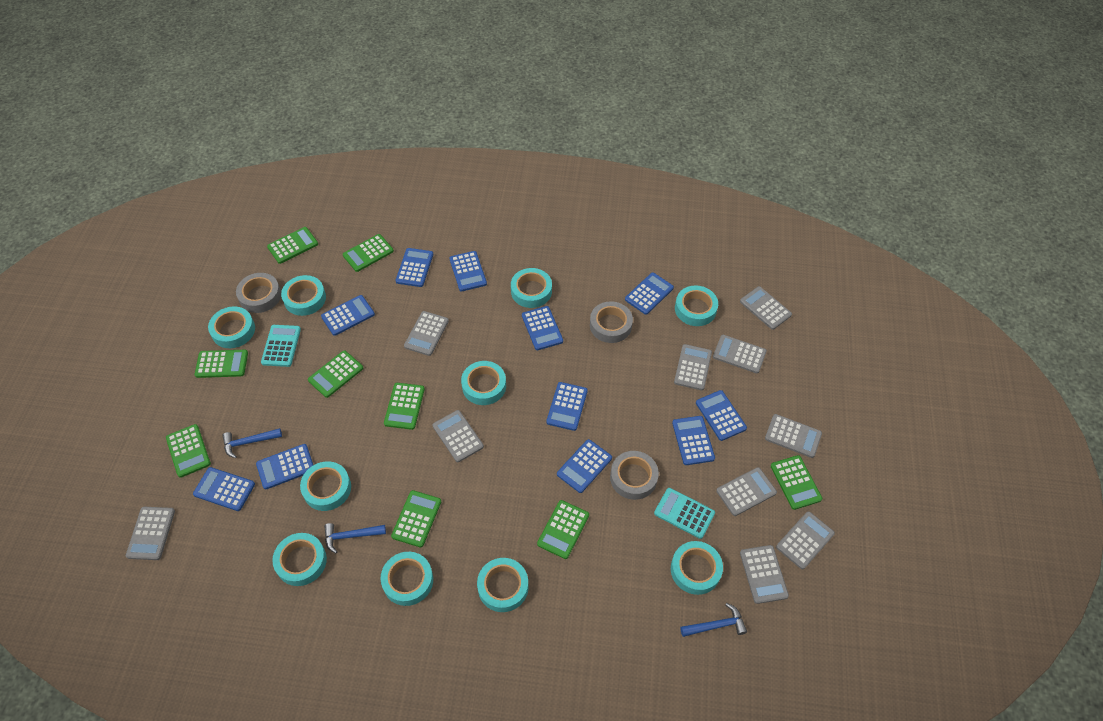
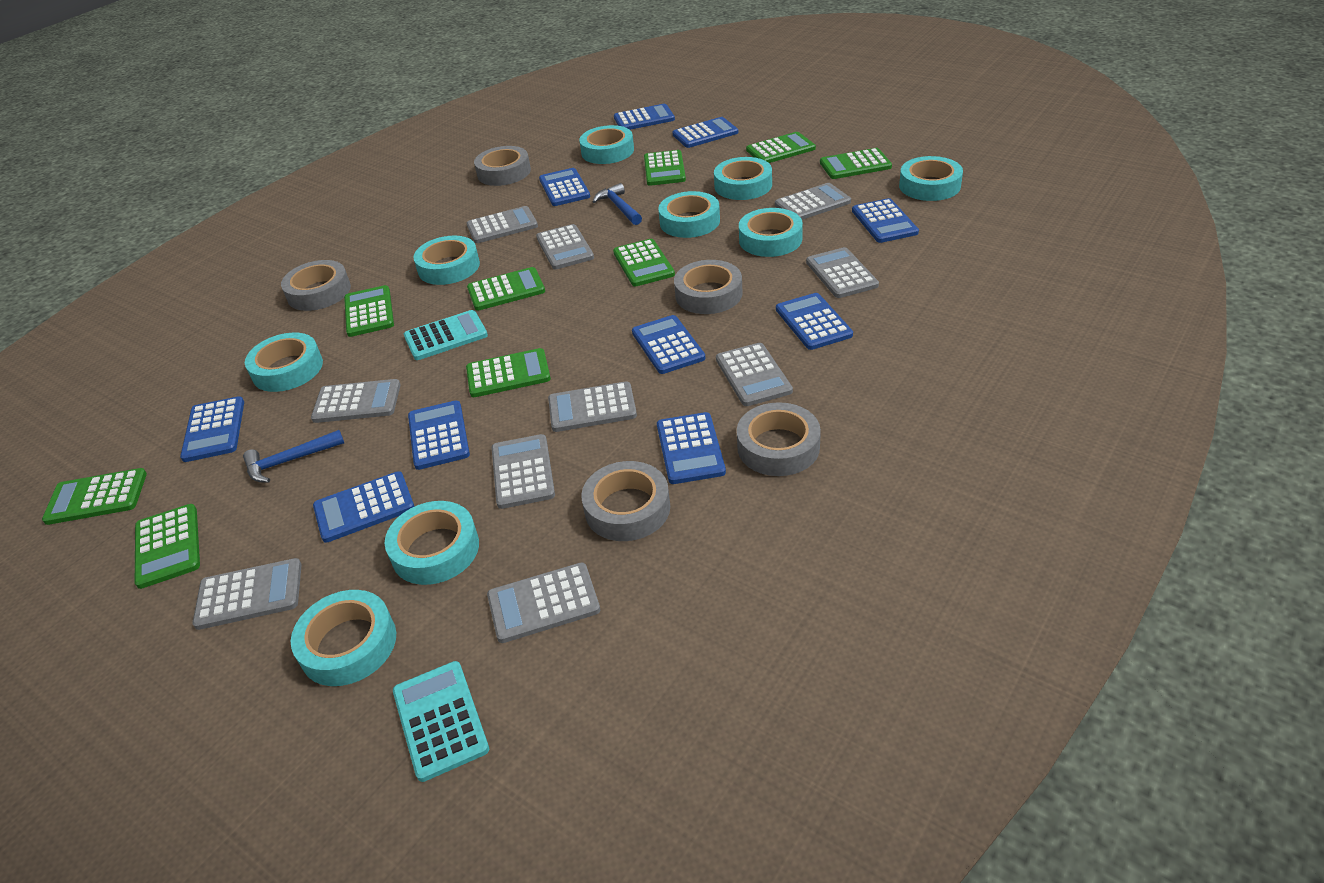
blue calculator: 11 -> 10
blue hammer: 3 -> 2
grey tape: 3 -> 5
turquoise tape: 10 -> 9

